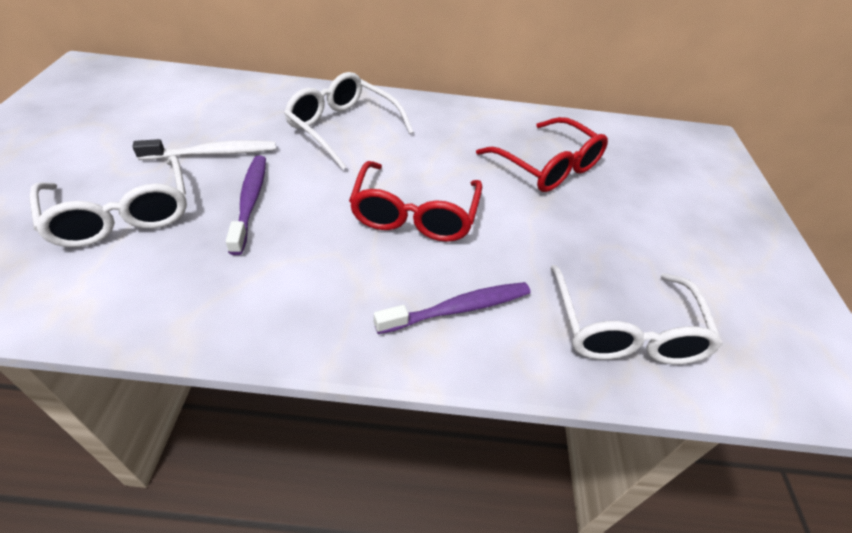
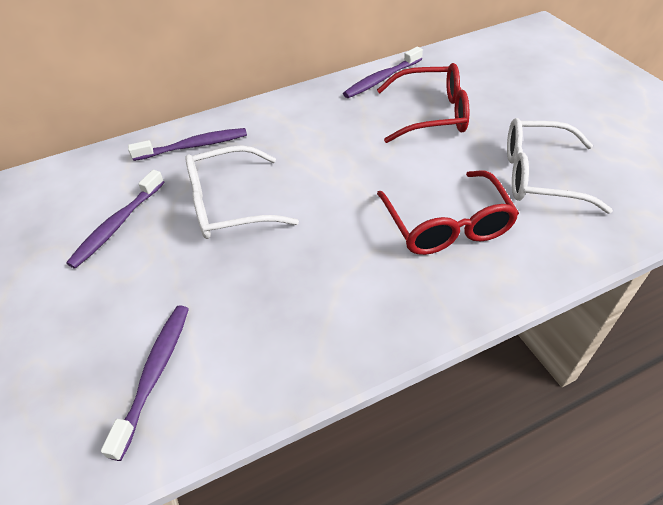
purple toothbrush: 2 -> 4
white glasses: 3 -> 2
white toothbrush: 1 -> 0

